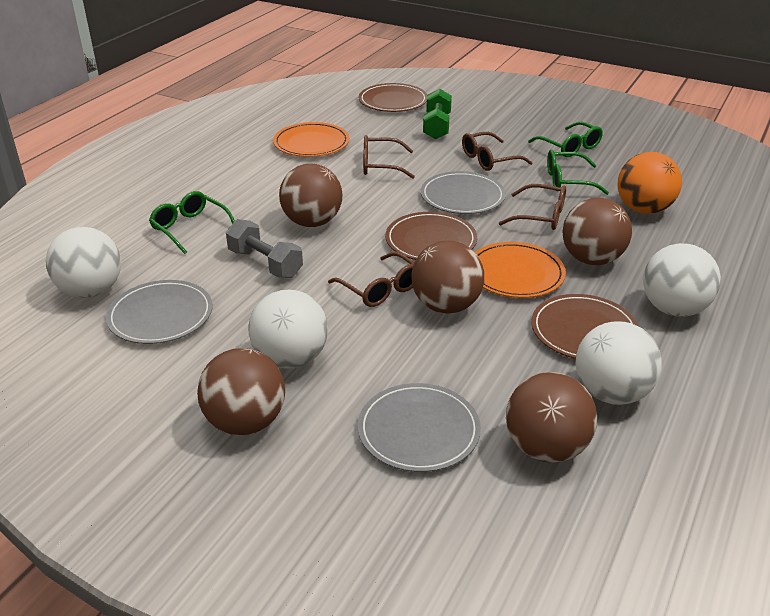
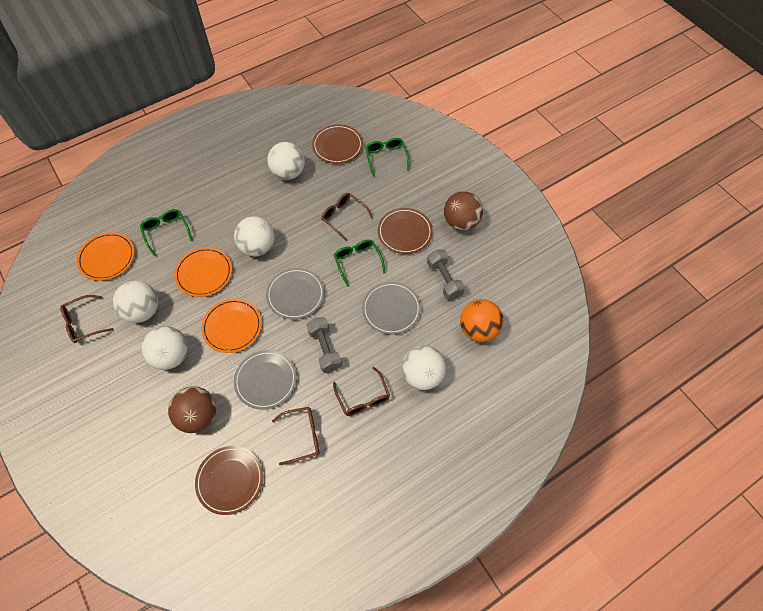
brown ball: 5 -> 2
green dumbbell: 1 -> 0
grey dumbbell: 1 -> 2
orange plate: 2 -> 3
white ball: 4 -> 5

